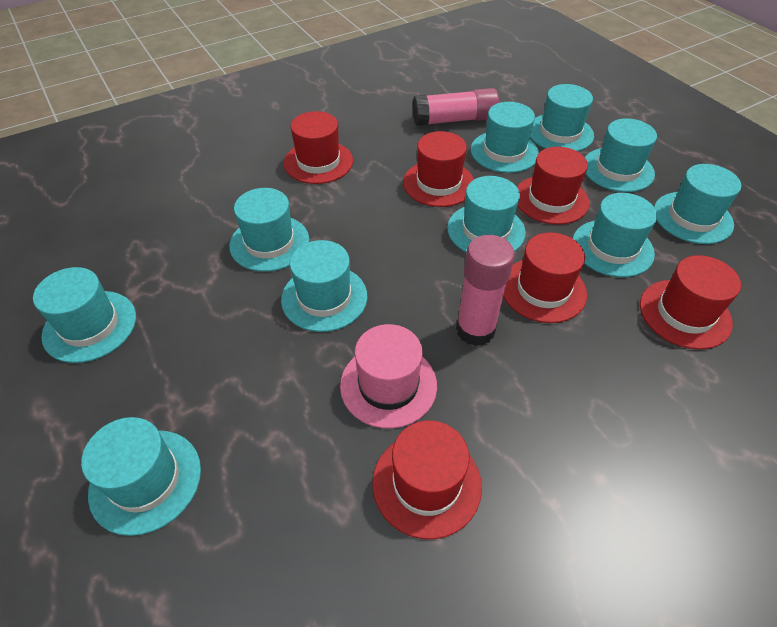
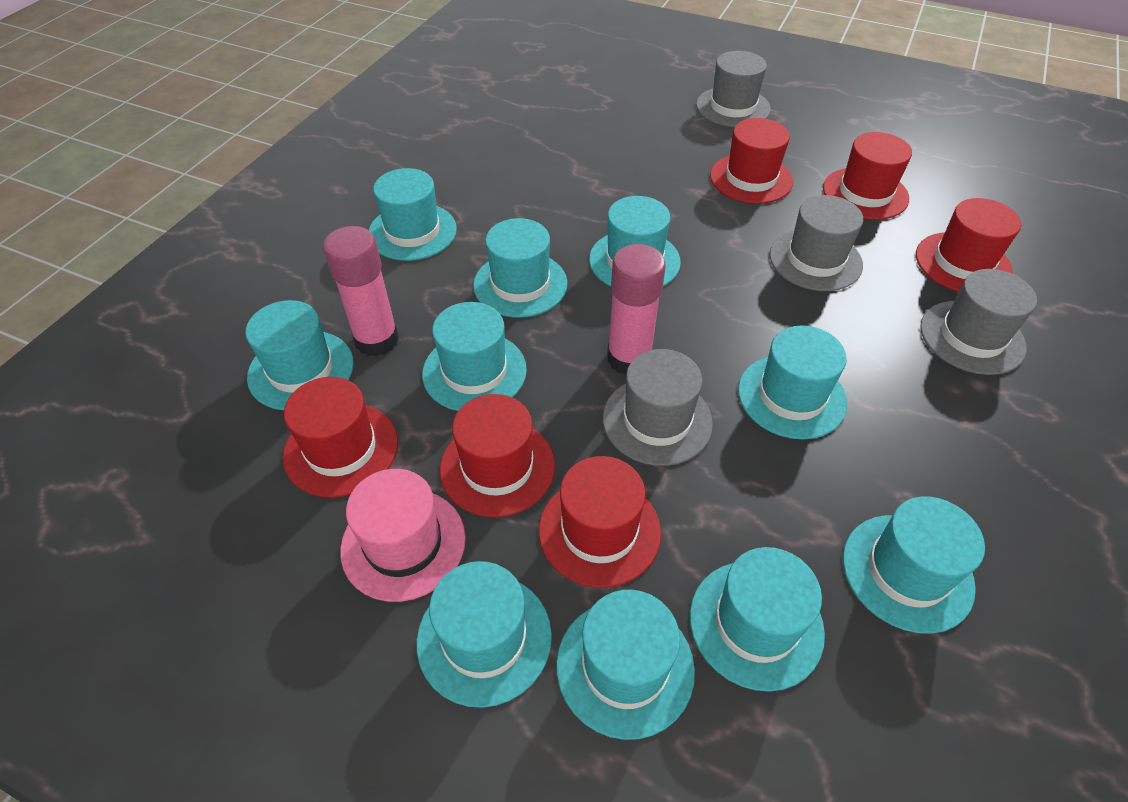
grey hat: 0 -> 4

